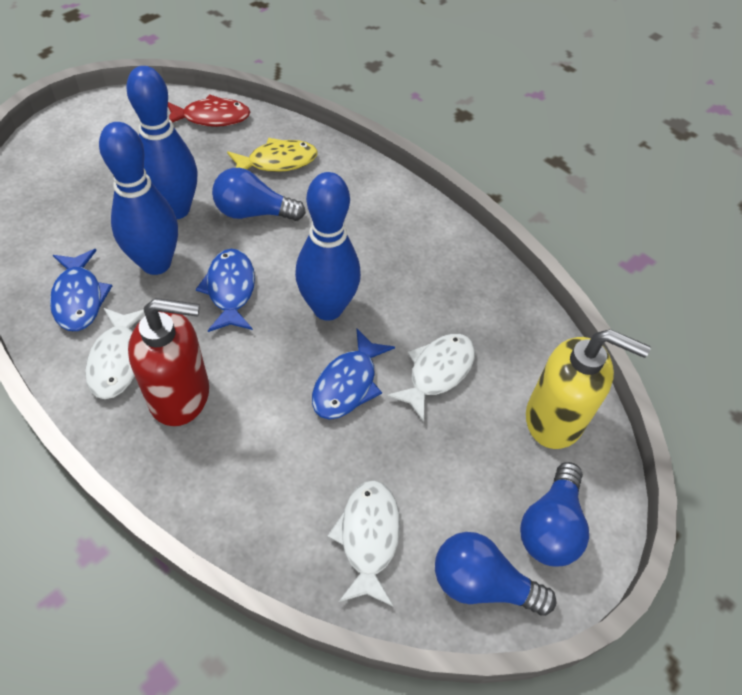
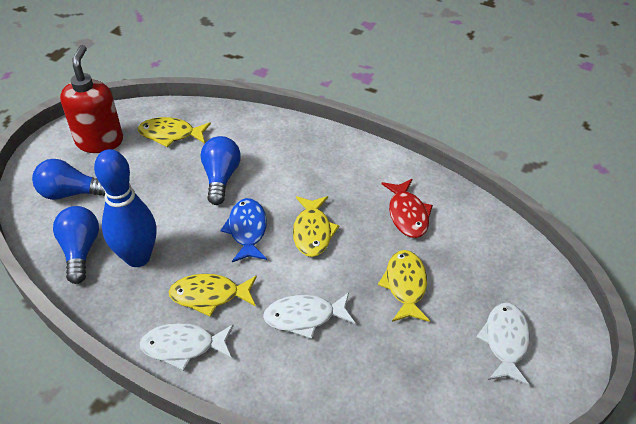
blue bowling pin: 3 -> 1
blue fish: 3 -> 1
yellow fish: 1 -> 4
yellow soap dispenser: 1 -> 0

